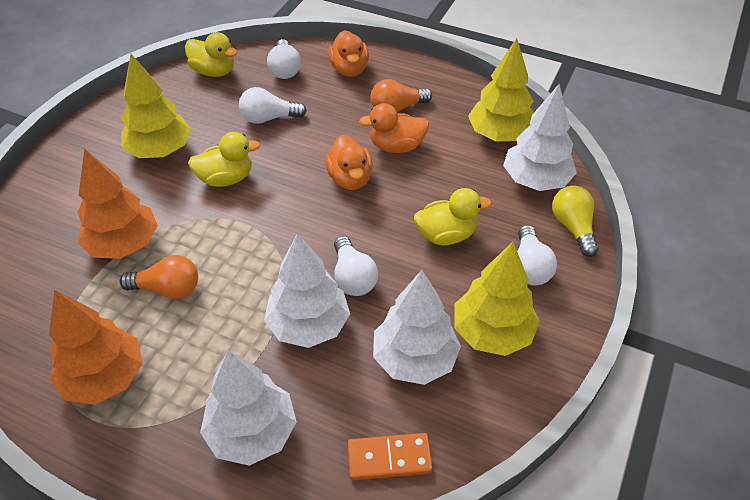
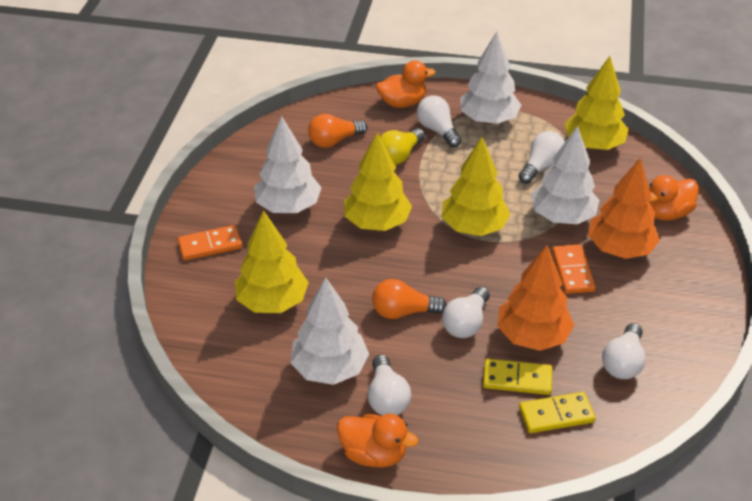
orange domino: 1 -> 2
white light bulb: 4 -> 5
yellow domino: 0 -> 2
yellow duck: 3 -> 0
yellow tree: 3 -> 4

